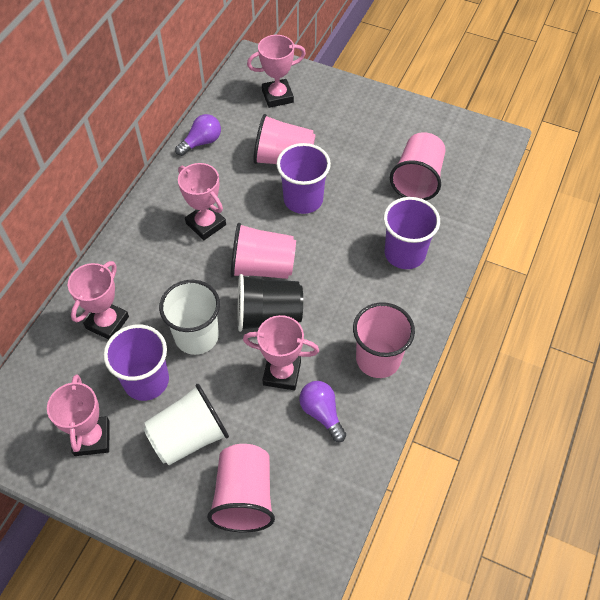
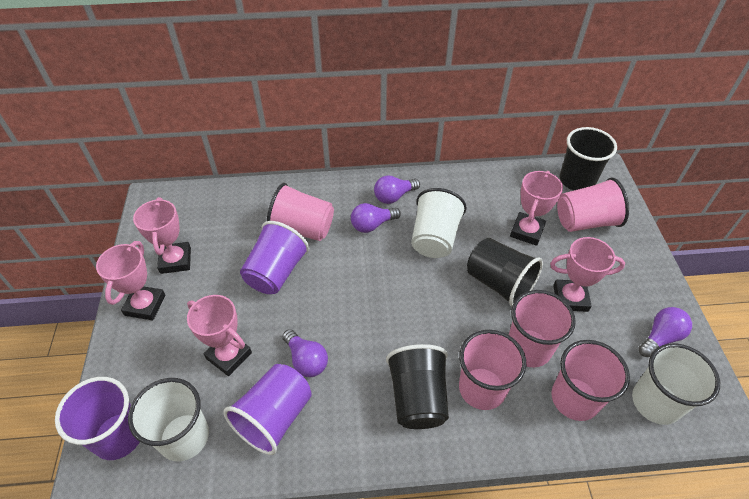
black cup: 1 -> 3
purple light bulb: 2 -> 4
white cup: 2 -> 3

